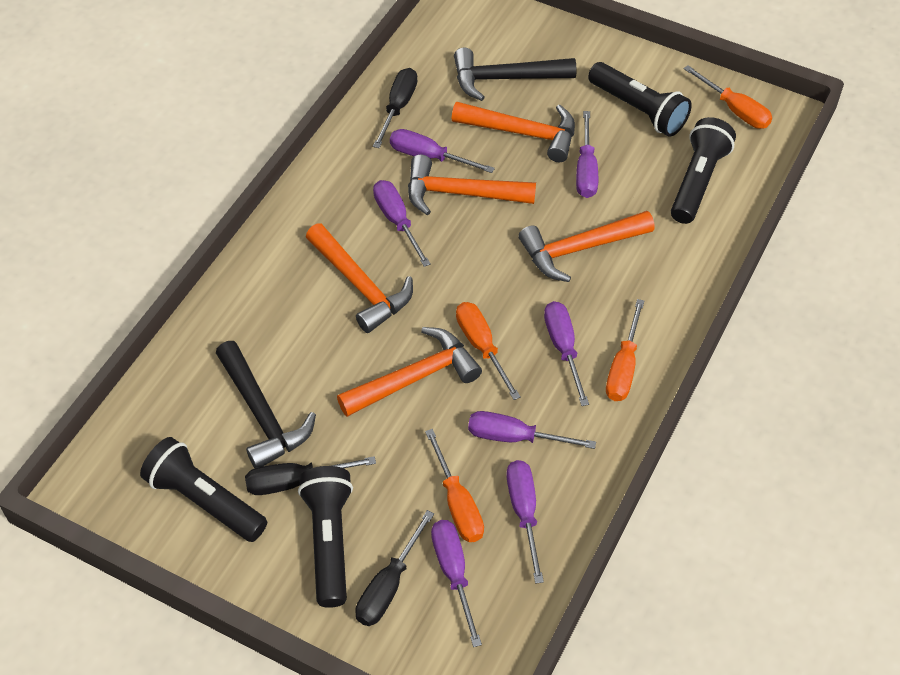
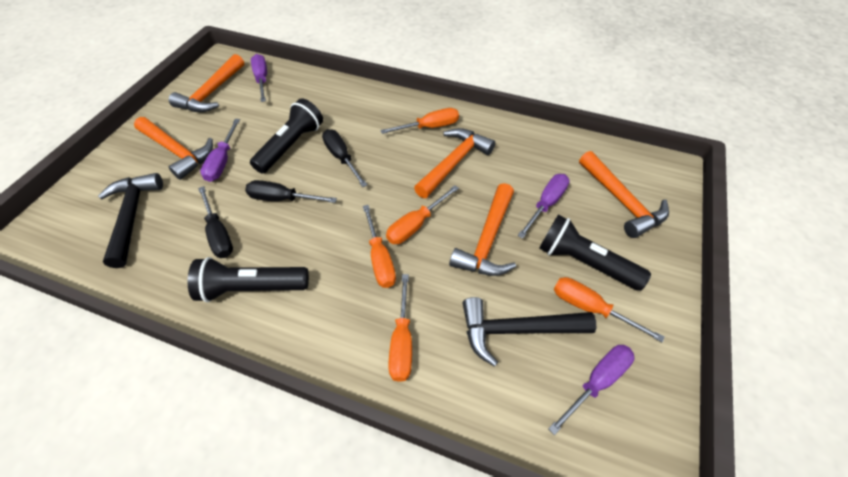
black flashlight: 4 -> 3
orange screwdriver: 4 -> 5
purple screwdriver: 7 -> 4

